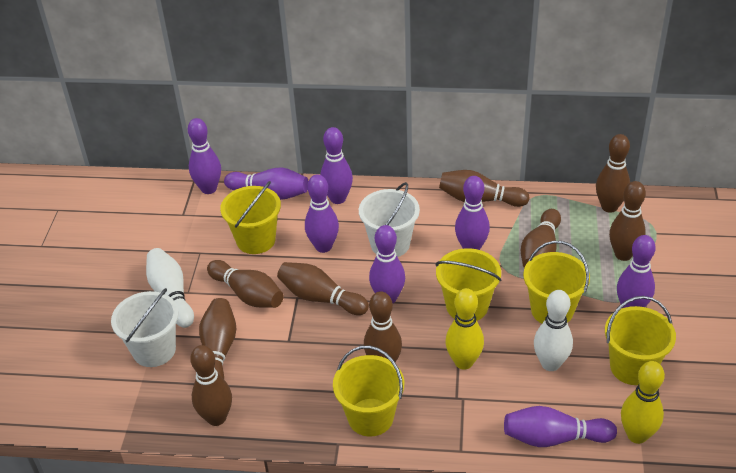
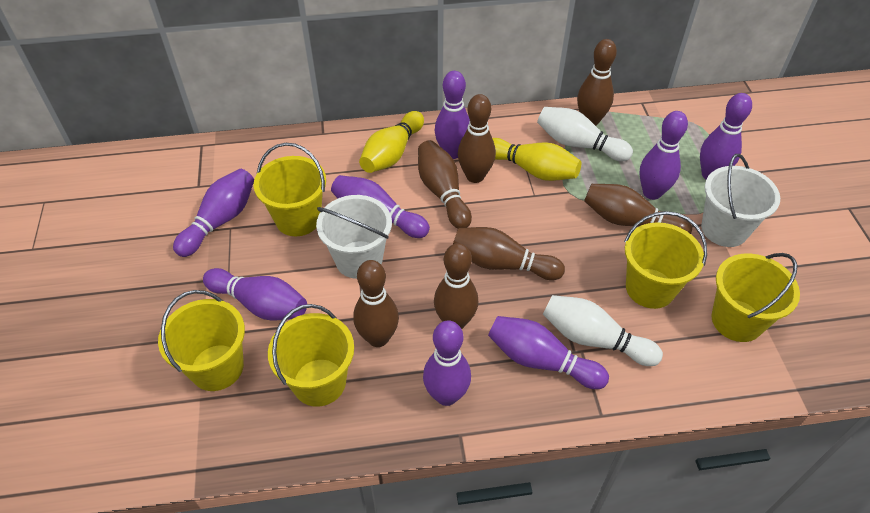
brown bowling pin: 9 -> 7

